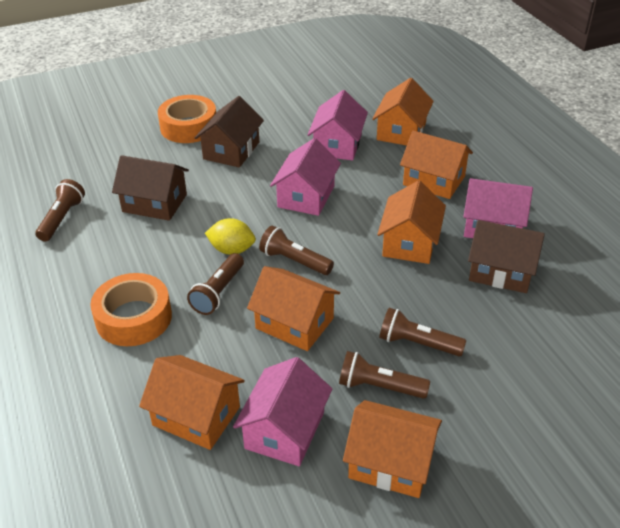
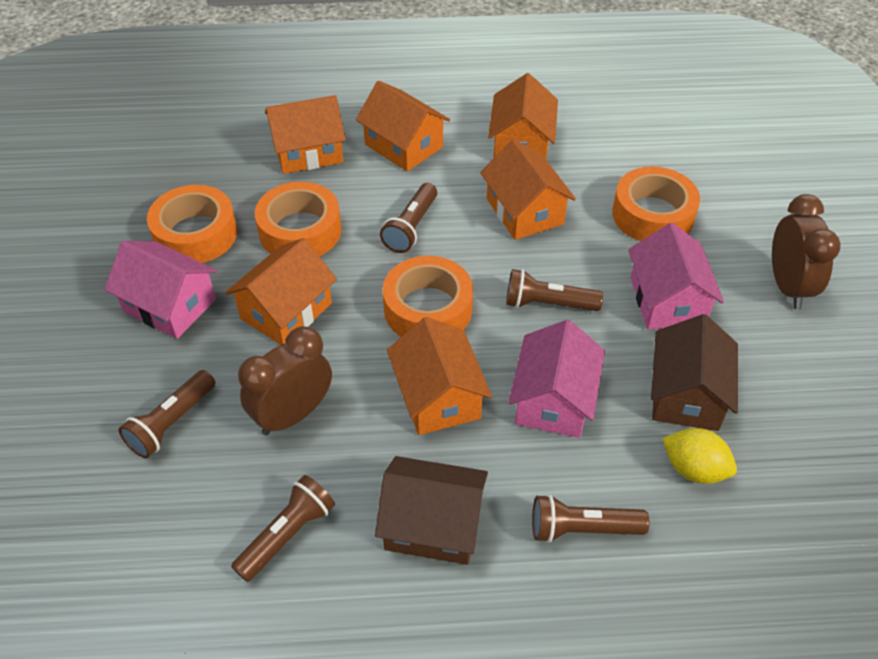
brown clock: 0 -> 2
brown house: 3 -> 2
orange tape: 2 -> 4
pink house: 4 -> 3

